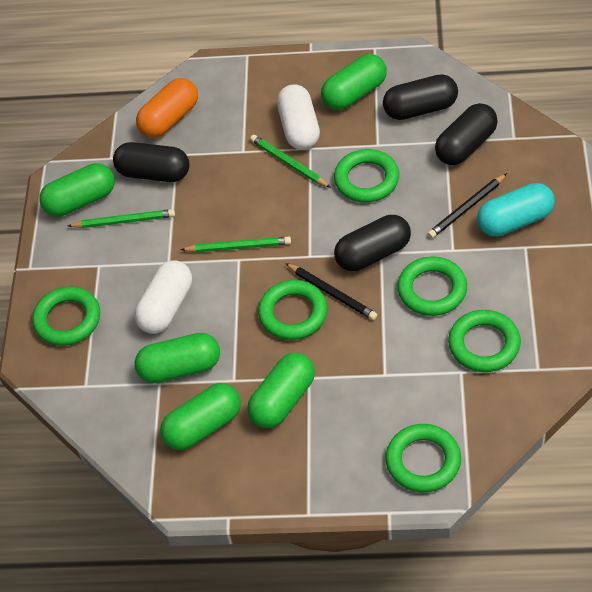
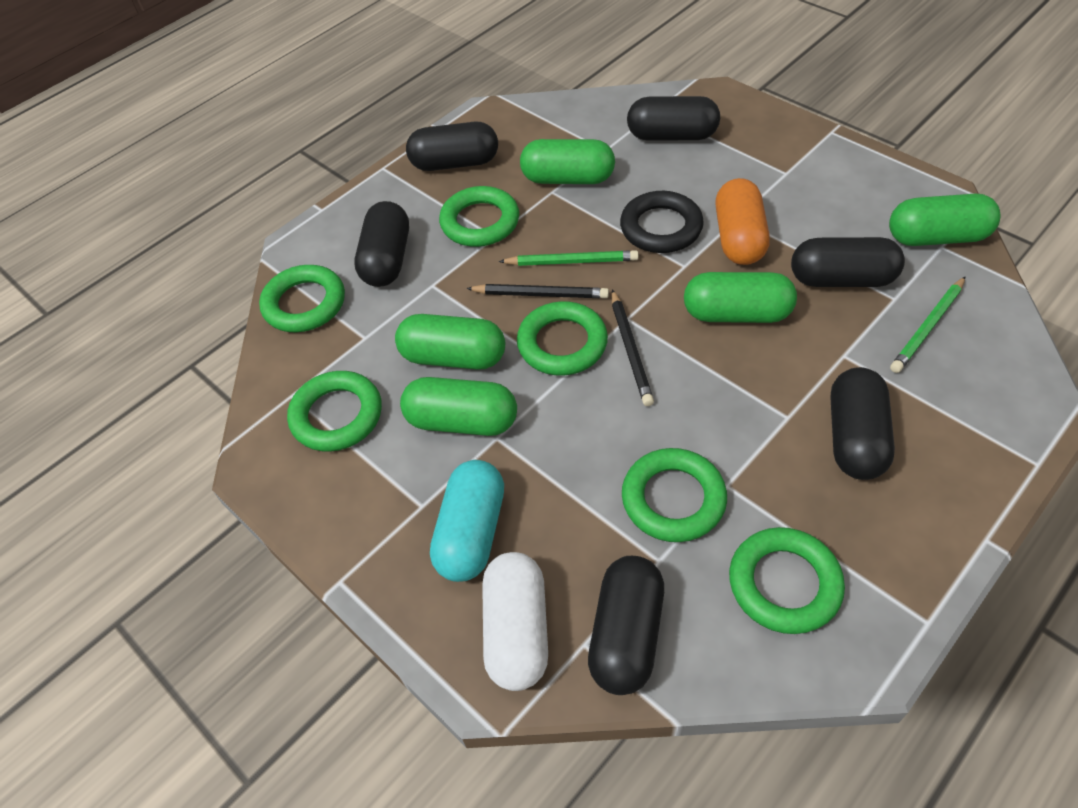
black capsule: 4 -> 6
black ring: 0 -> 1
green pencil: 3 -> 2
white capsule: 2 -> 1

